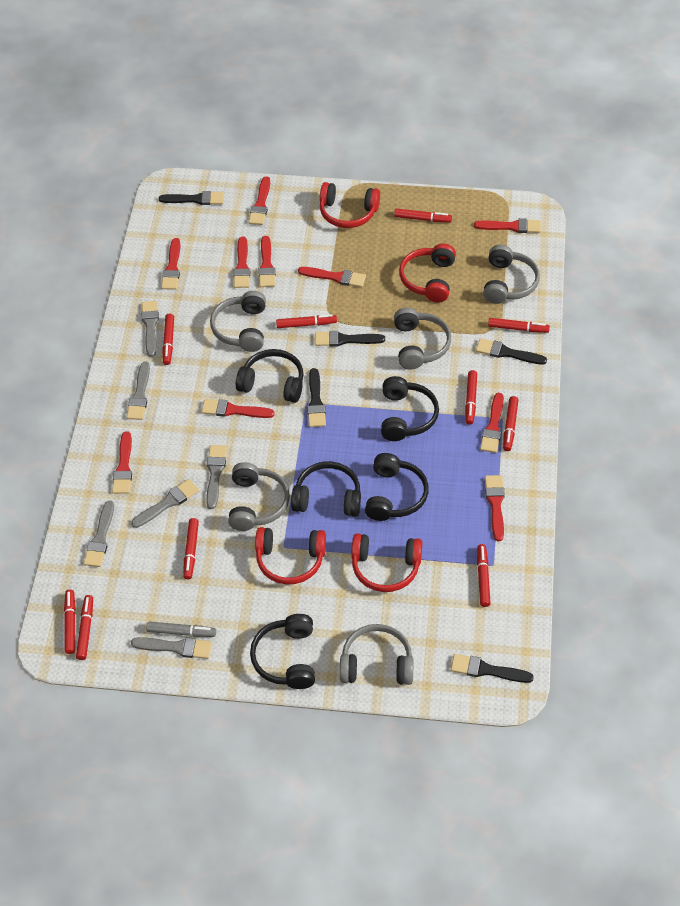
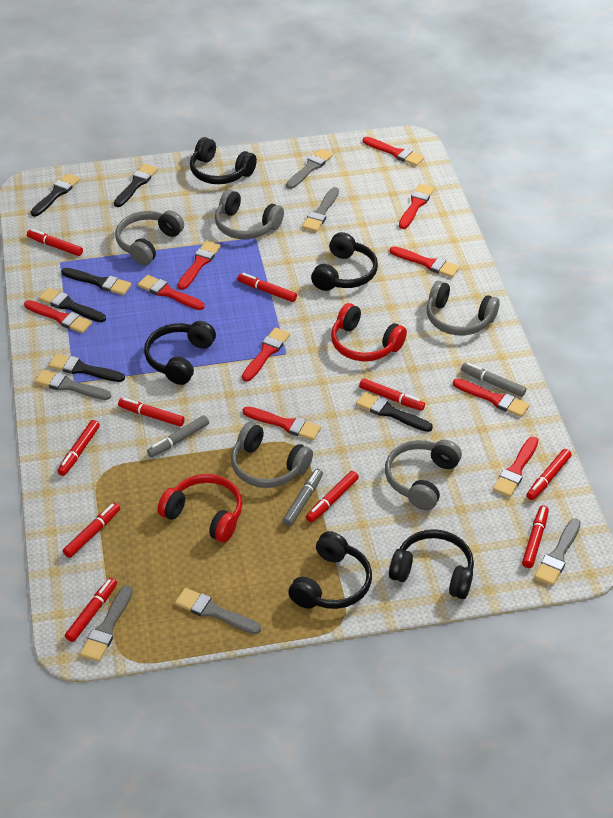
black brush: 5 -> 6
grey marker: 1 -> 3
red headphones: 4 -> 2

